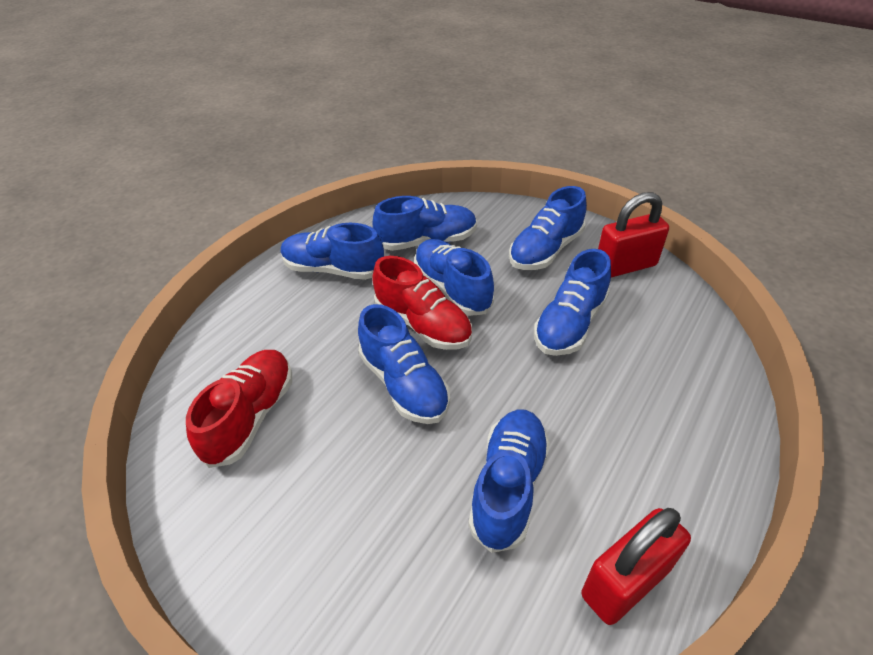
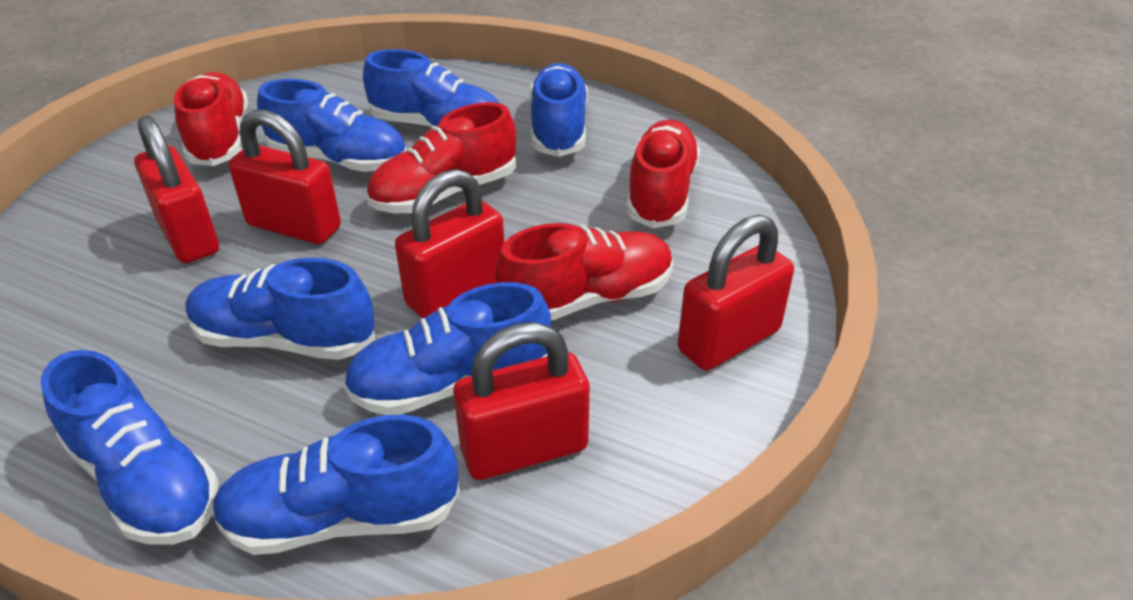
red padlock: 2 -> 5
red shoe: 2 -> 4

